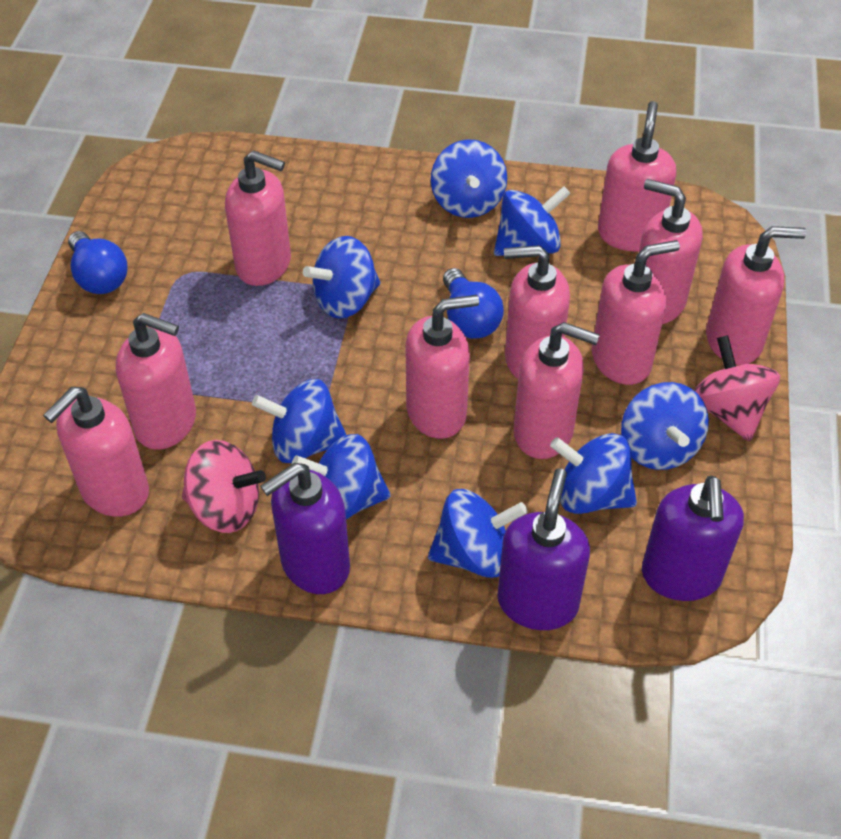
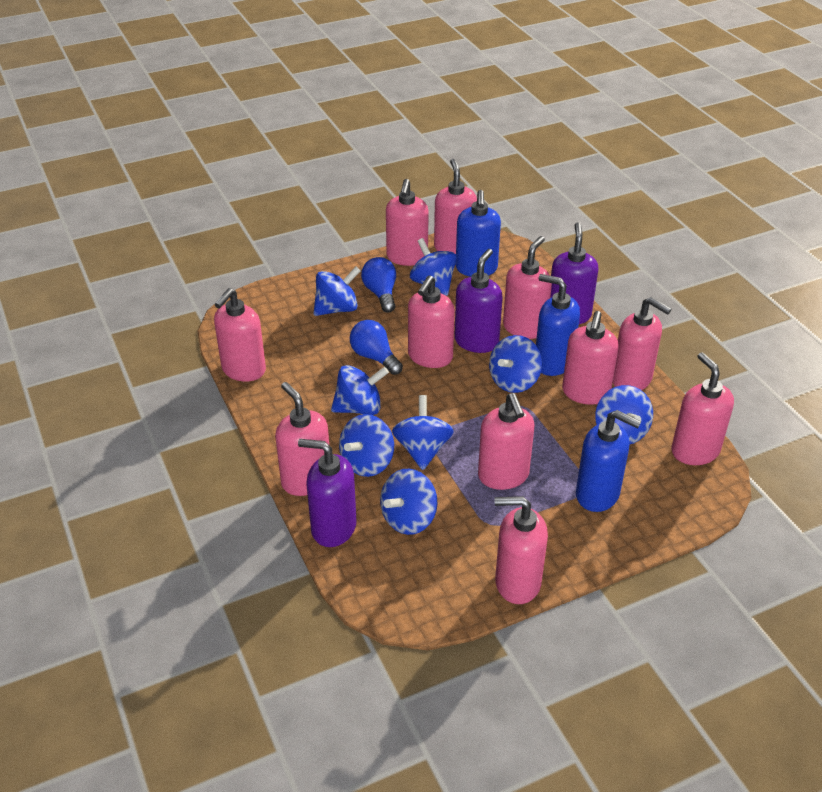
blue soap dispenser: 0 -> 3
pink soap dispenser: 10 -> 11
pink spinning top: 2 -> 0

